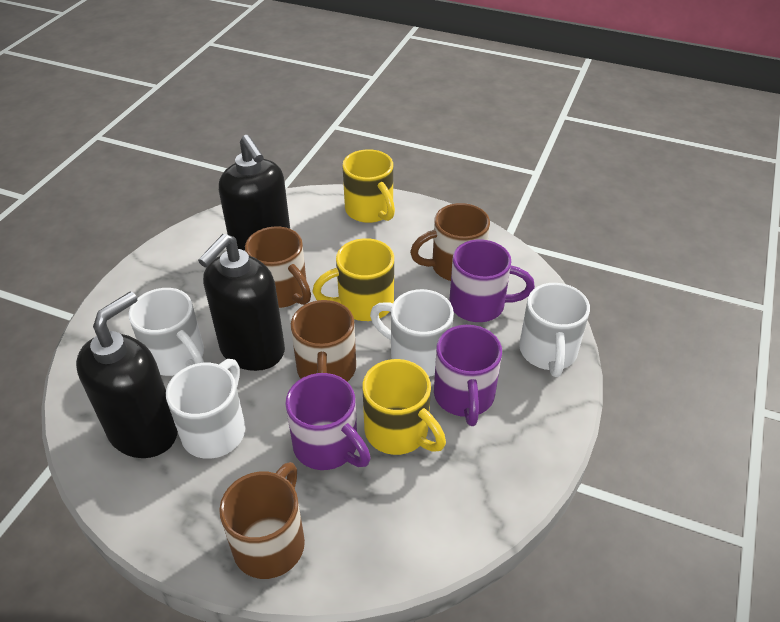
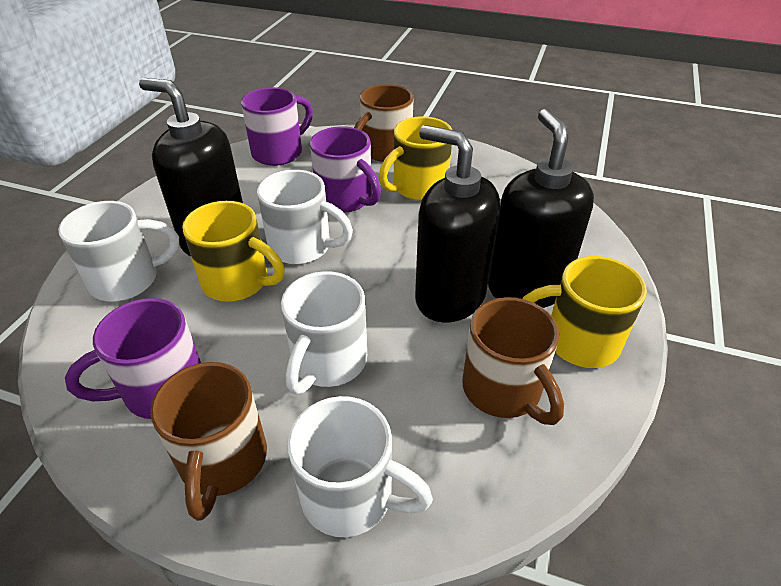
brown mug: 4 -> 3

